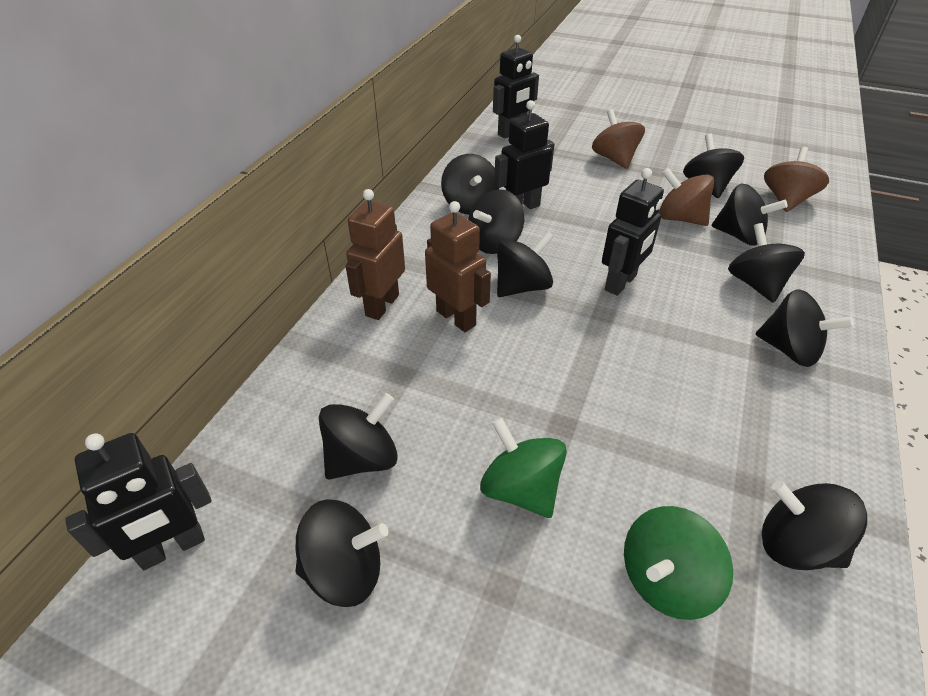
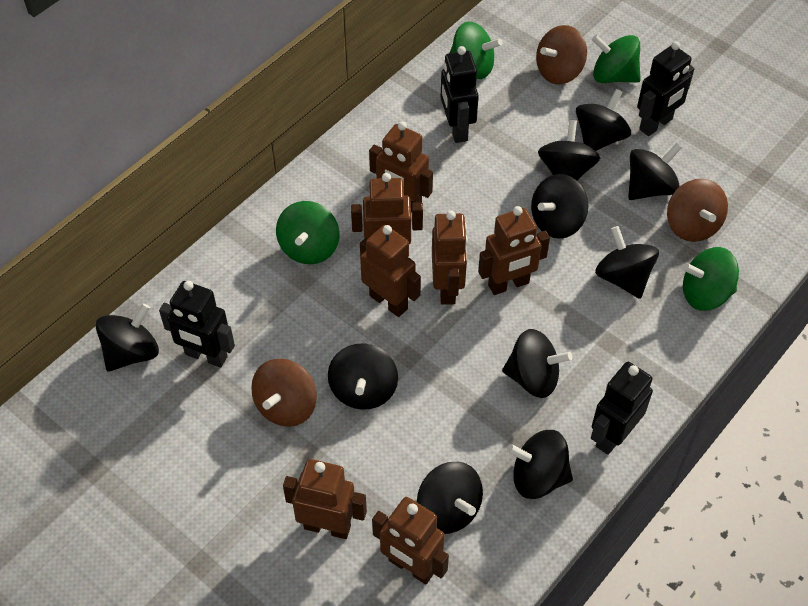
brown robot: 2 -> 7
green spinning top: 2 -> 4

